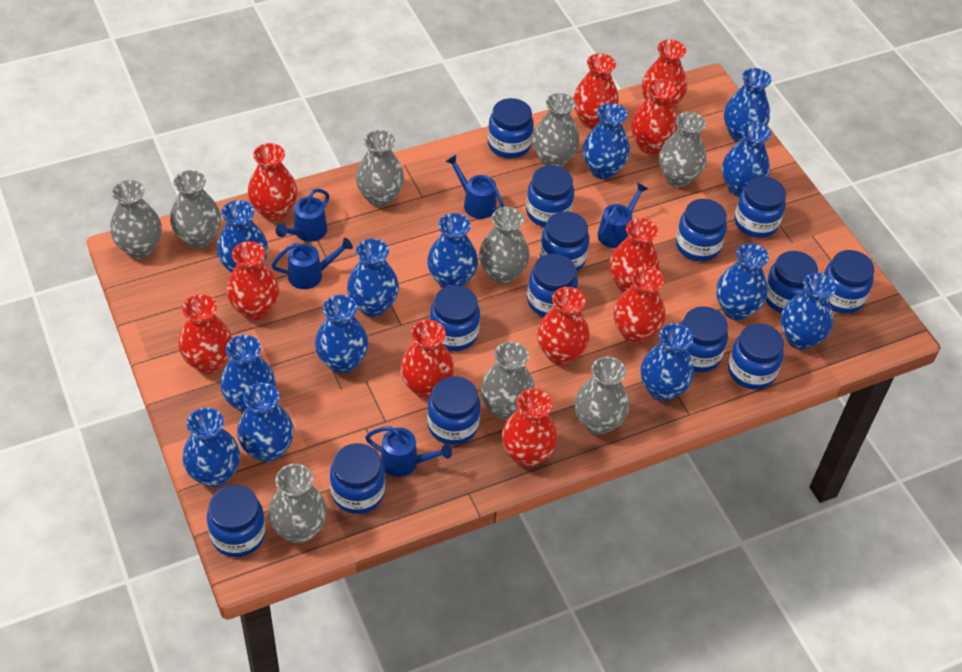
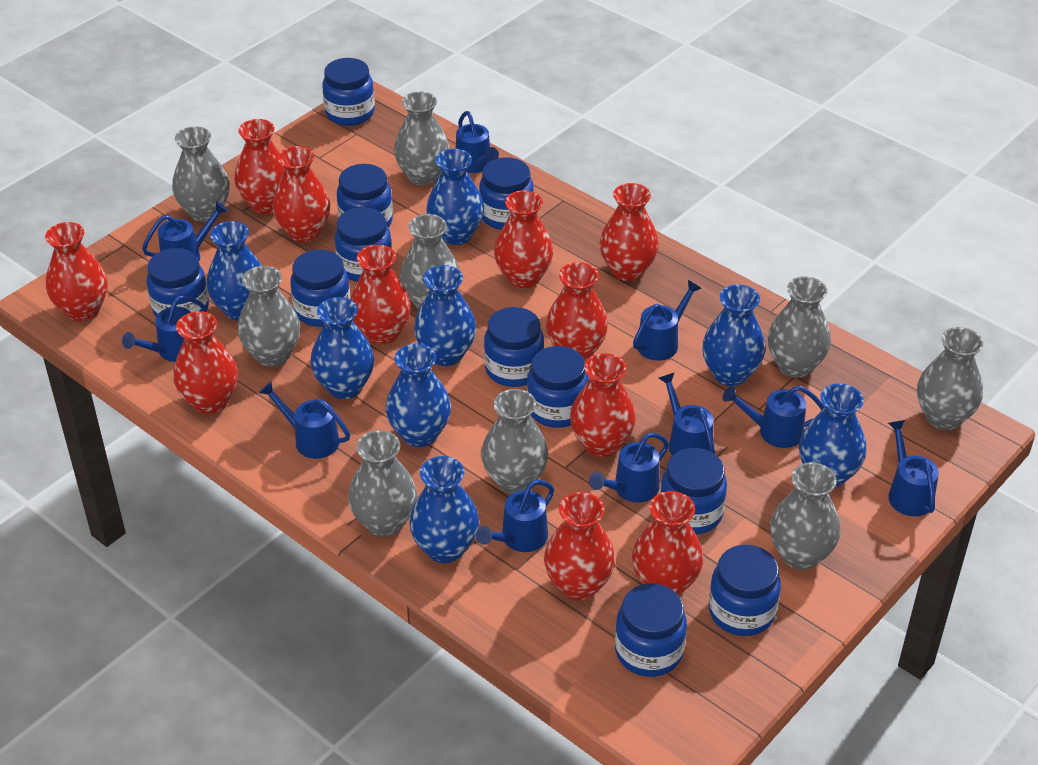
blue jar: 14 -> 11
blue vase: 13 -> 8
blue watering can: 5 -> 10

